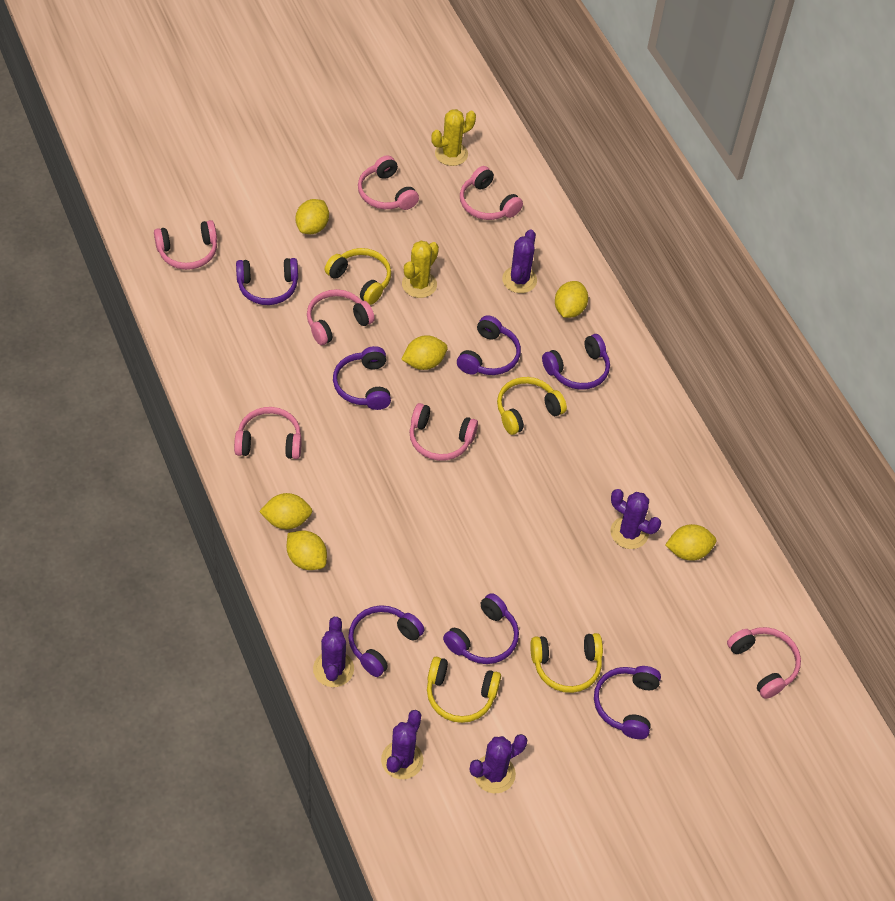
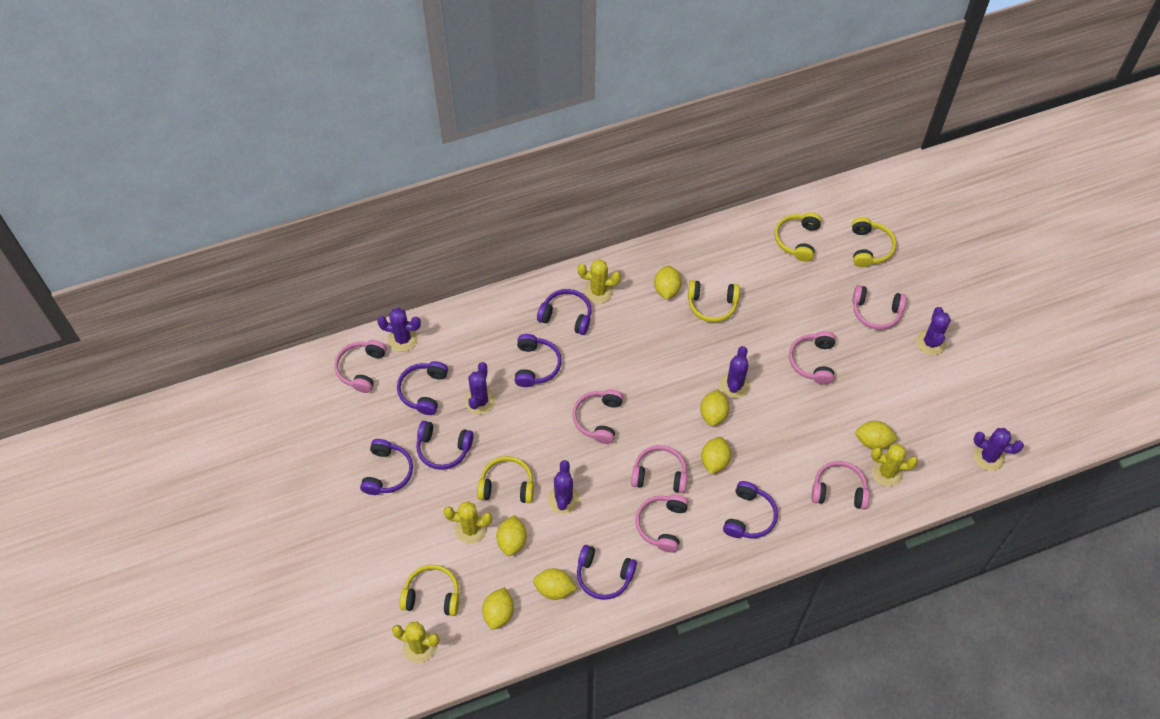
purple cactus: 5 -> 6
yellow cactus: 2 -> 4
yellow headphones: 4 -> 5
yellow lemon: 6 -> 7

